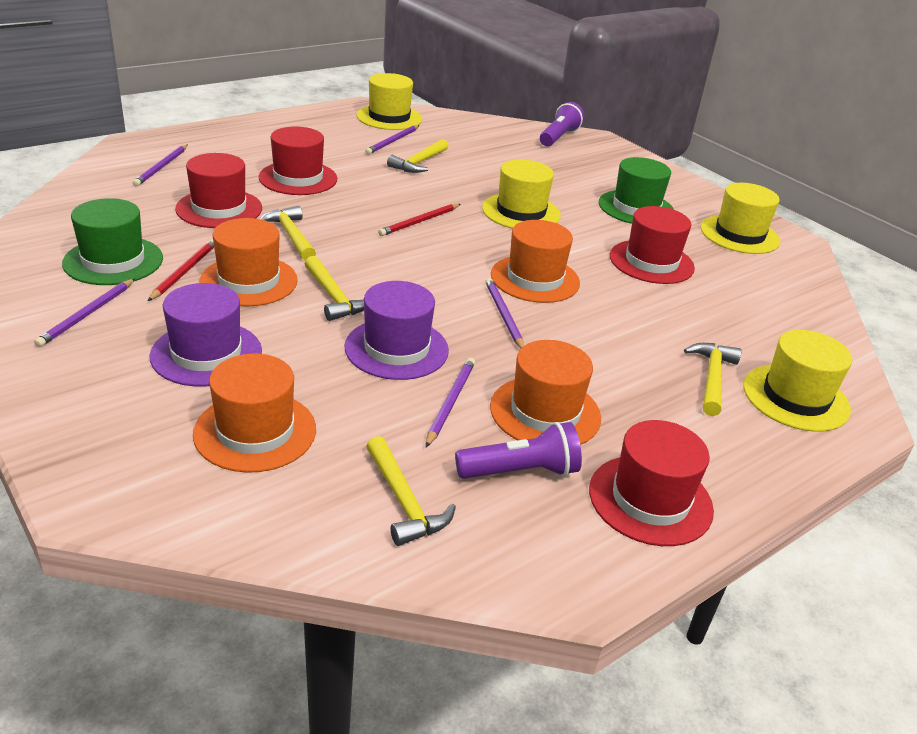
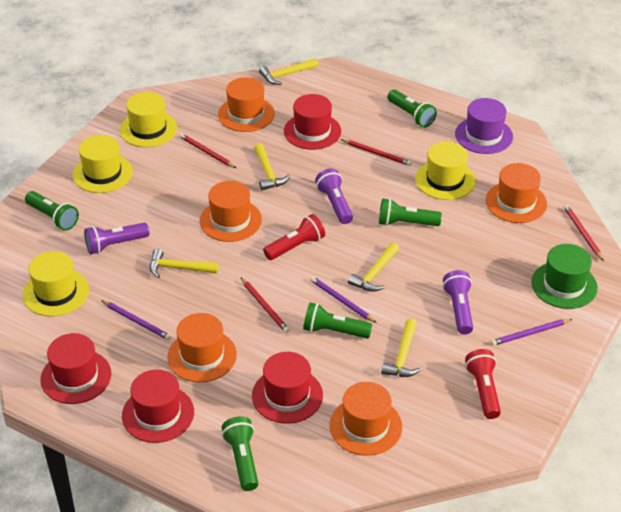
green flashlight: 0 -> 5
green hat: 2 -> 1
orange hat: 4 -> 5
purple flashlight: 2 -> 3
purple hat: 2 -> 1
purple pencil: 5 -> 3
red flashlight: 0 -> 2
red pencil: 2 -> 4

